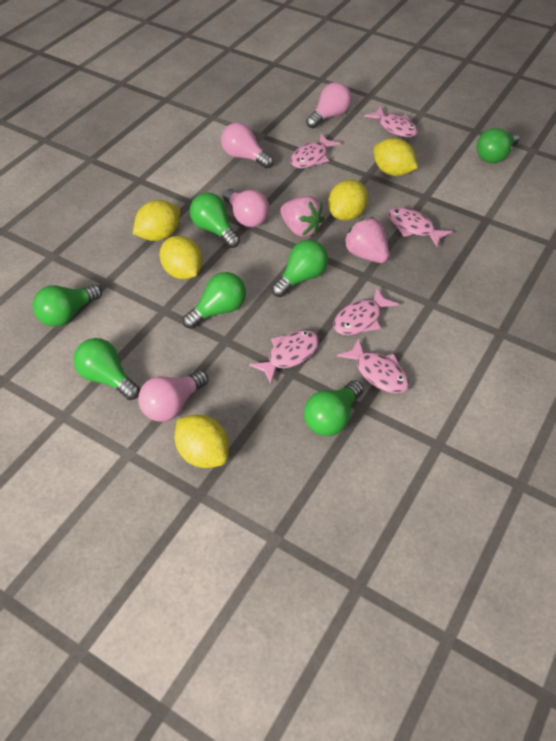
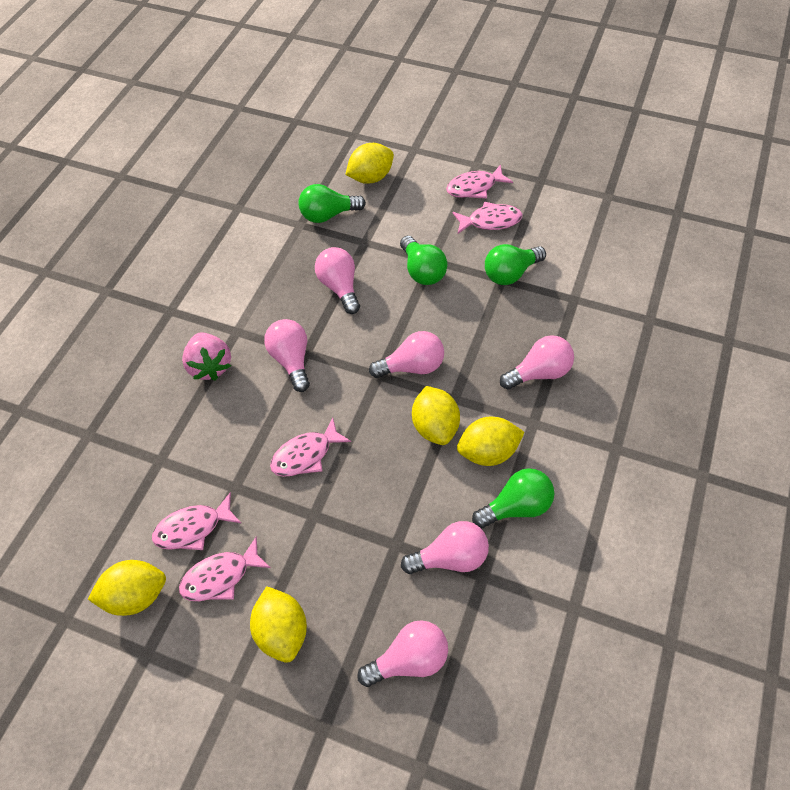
green light bulb: 7 -> 4
pink fish: 6 -> 5
pink light bulb: 4 -> 6
pink strawberry: 2 -> 1

